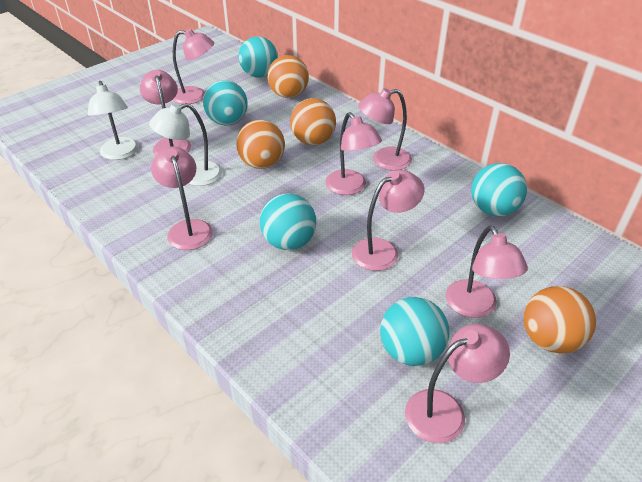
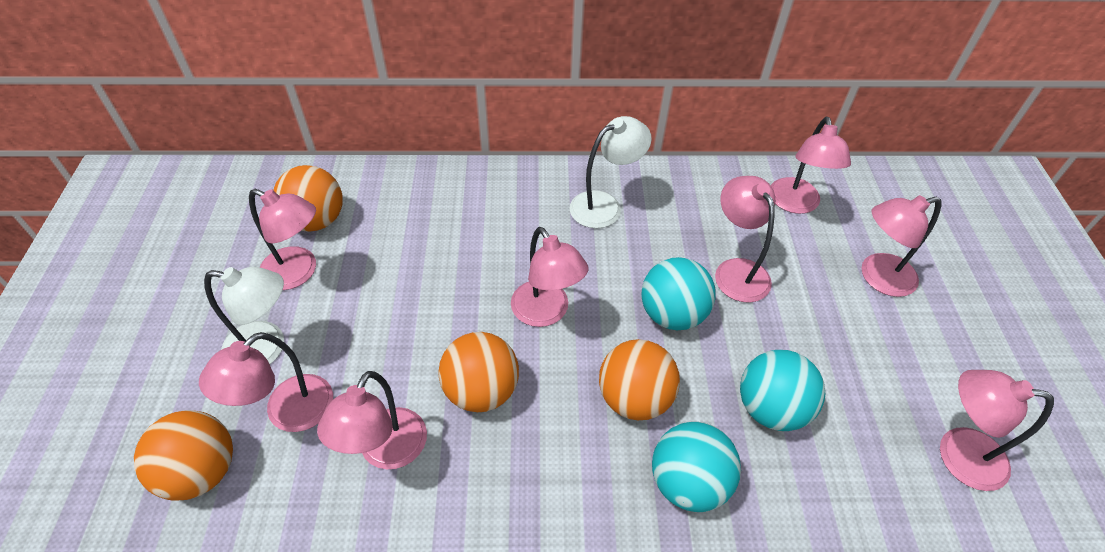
turquoise ball: 5 -> 3

